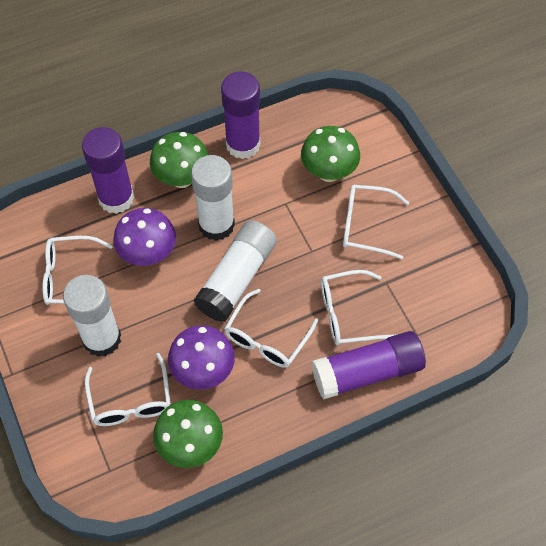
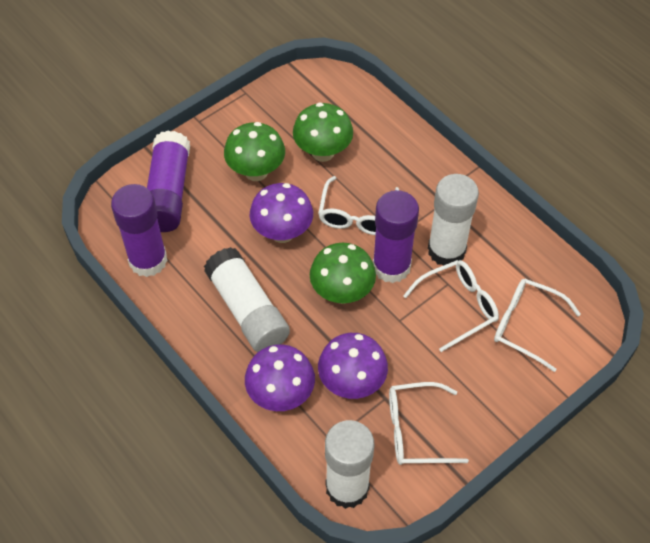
purple mushroom: 2 -> 3
white glasses: 5 -> 4

